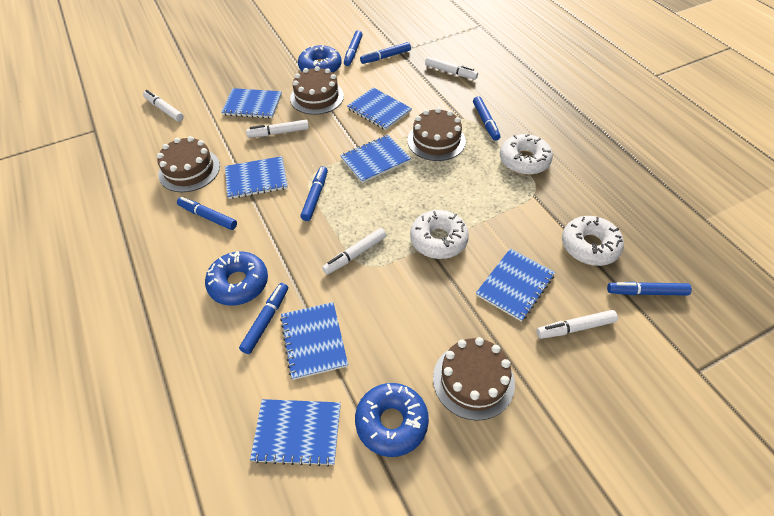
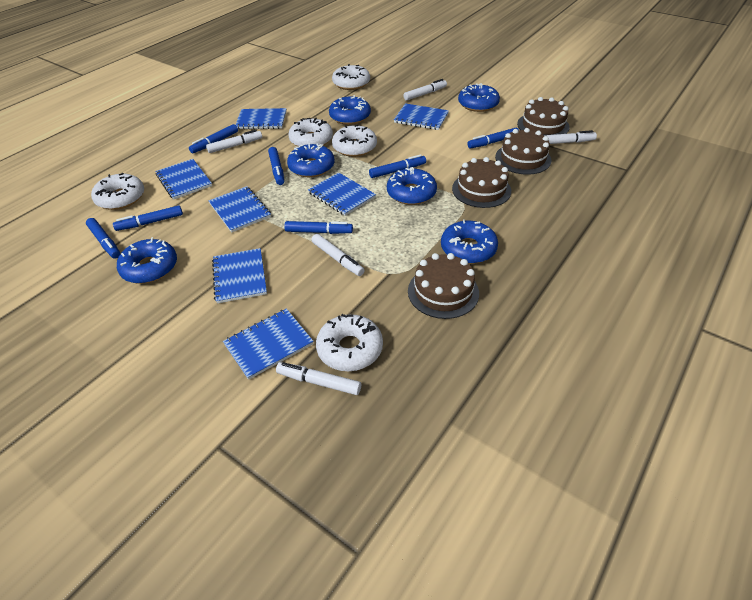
blue donut: 3 -> 6
white donut: 3 -> 5

